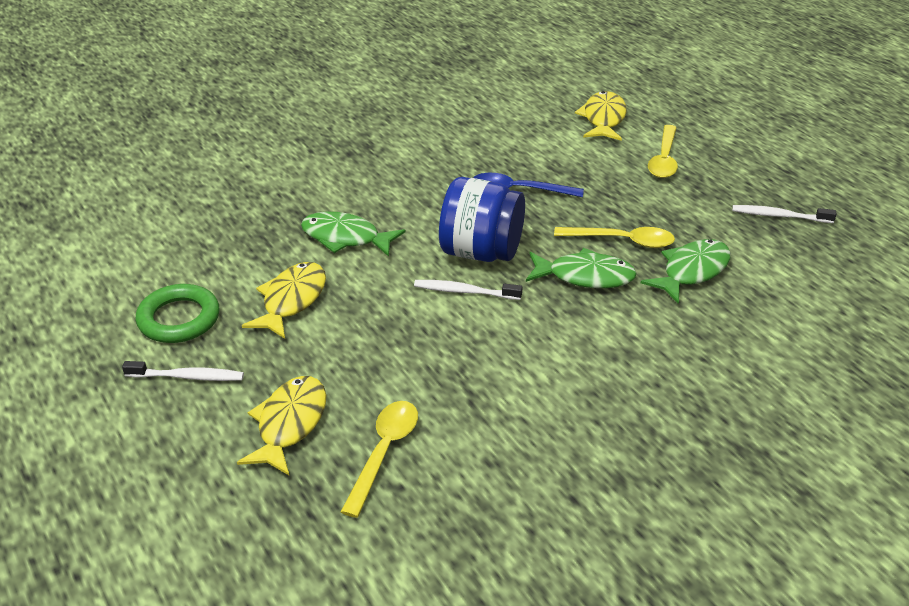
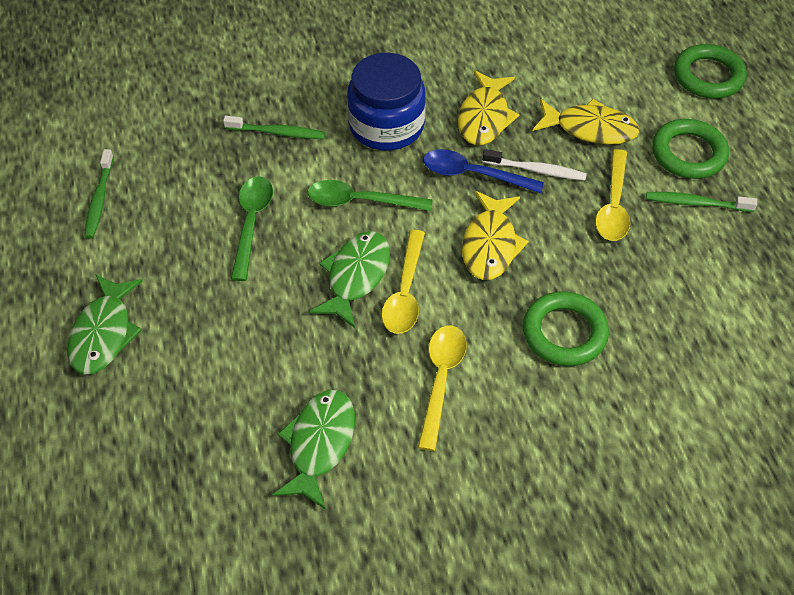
green ring: 1 -> 3
green spoon: 0 -> 2
green toothbrush: 0 -> 3
white toothbrush: 3 -> 1

